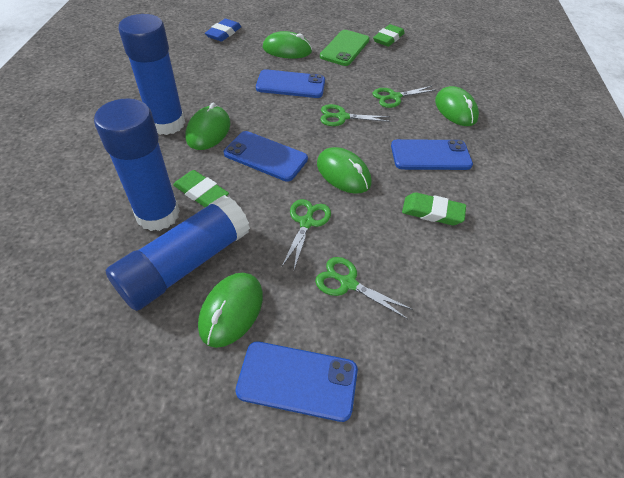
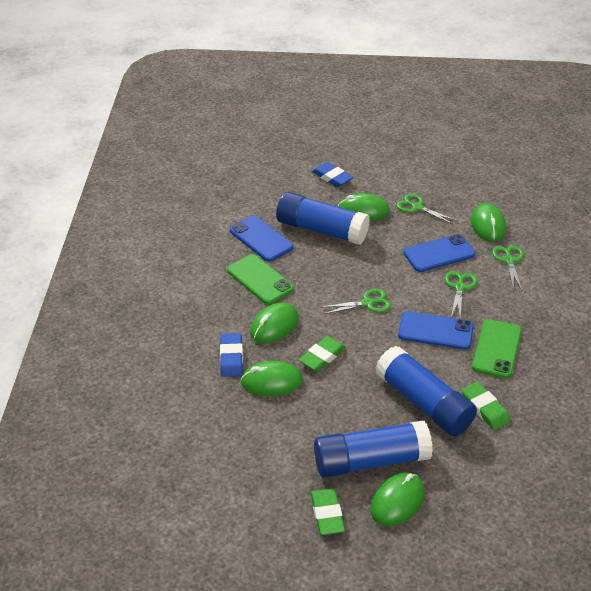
blue eraser: 1 -> 2
blue phone: 4 -> 3
green phone: 1 -> 2

